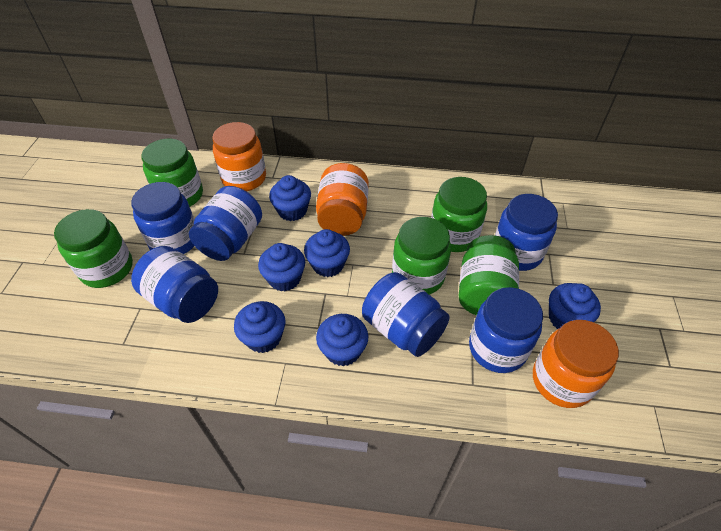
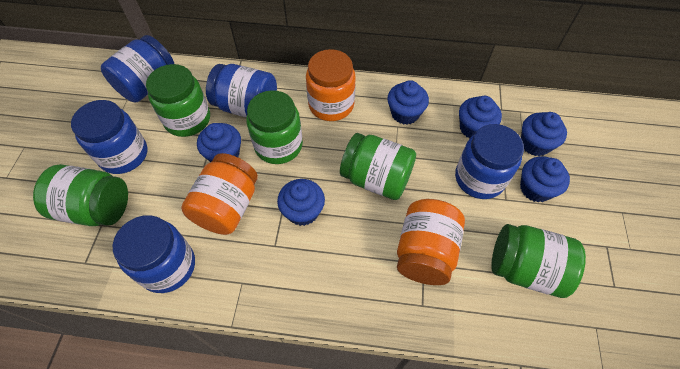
blue jar: 6 -> 5

